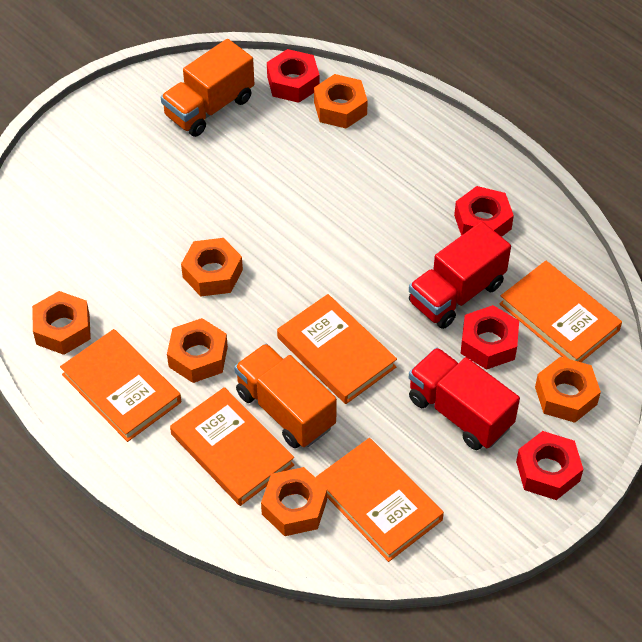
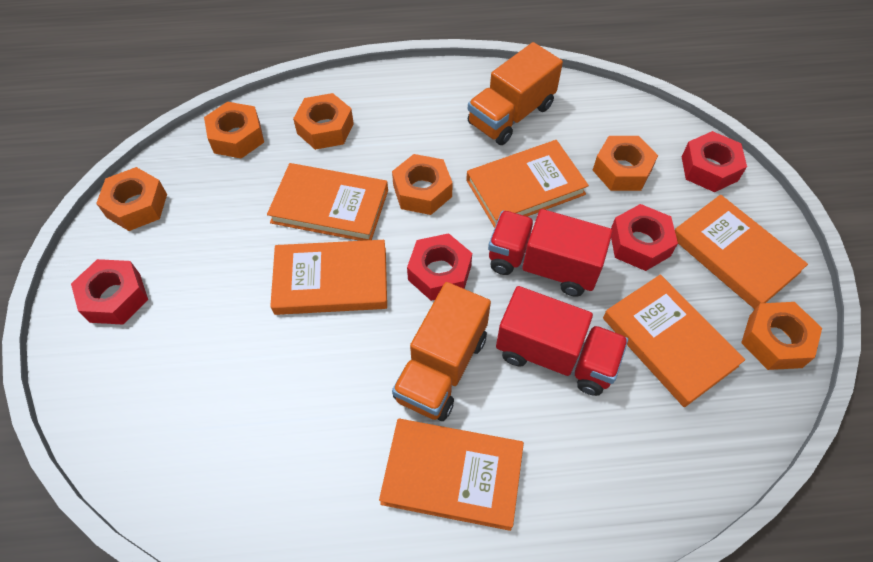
orange book: 5 -> 6

